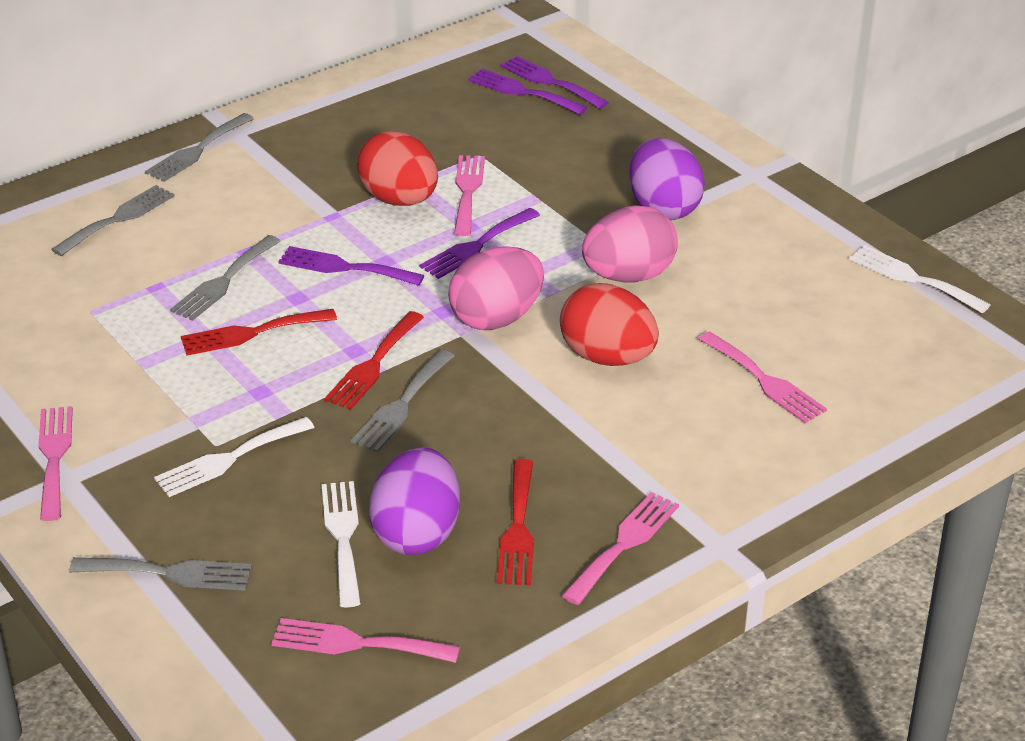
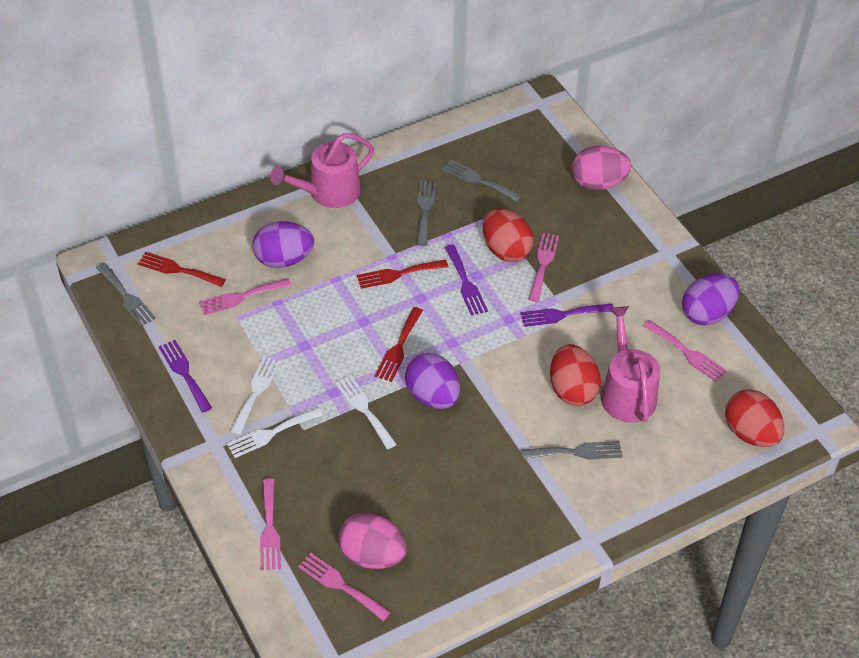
grey fork: 5 -> 4
pink watering can: 0 -> 2
purple egg: 2 -> 3
purple fork: 4 -> 3
red egg: 2 -> 3

